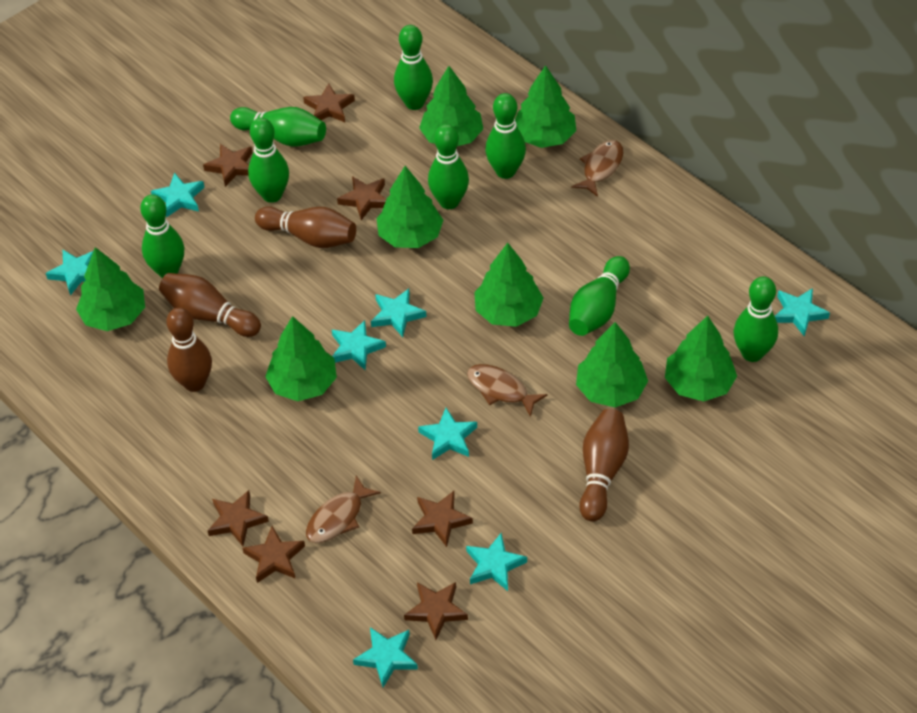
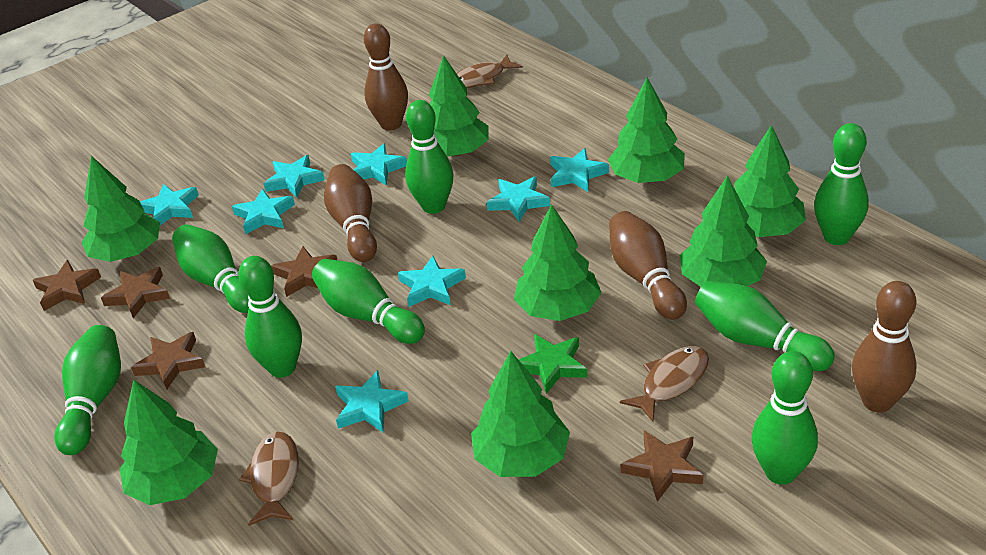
brown star: 7 -> 5
green star: 0 -> 1

